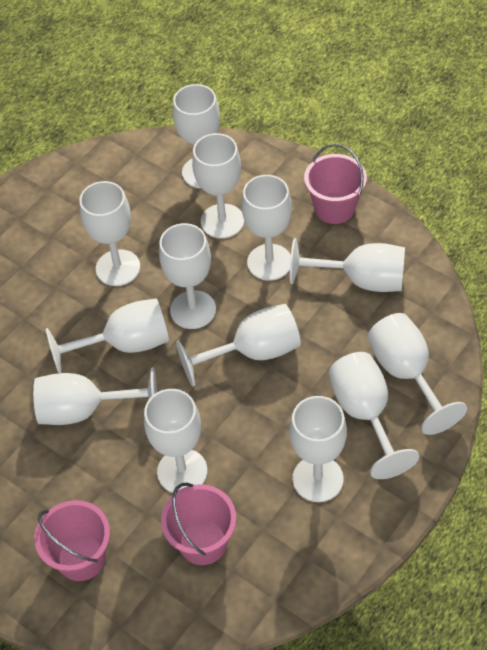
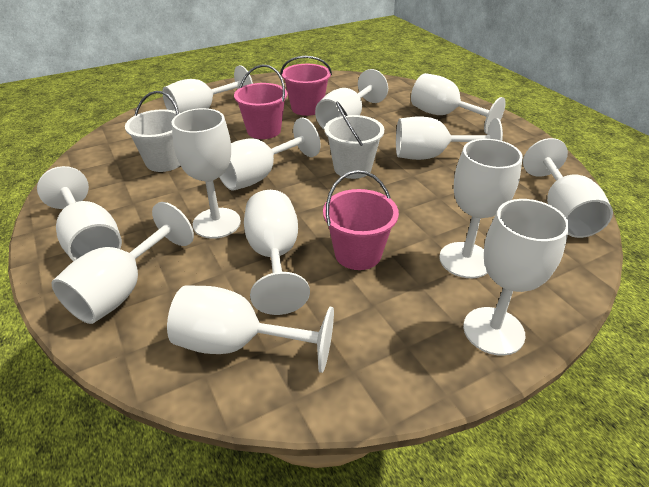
white bucket: 0 -> 2

